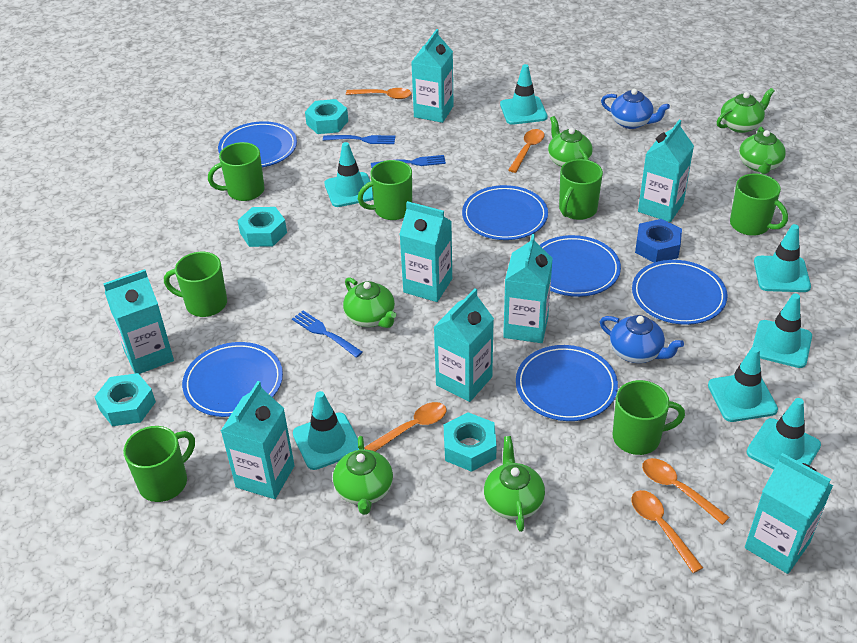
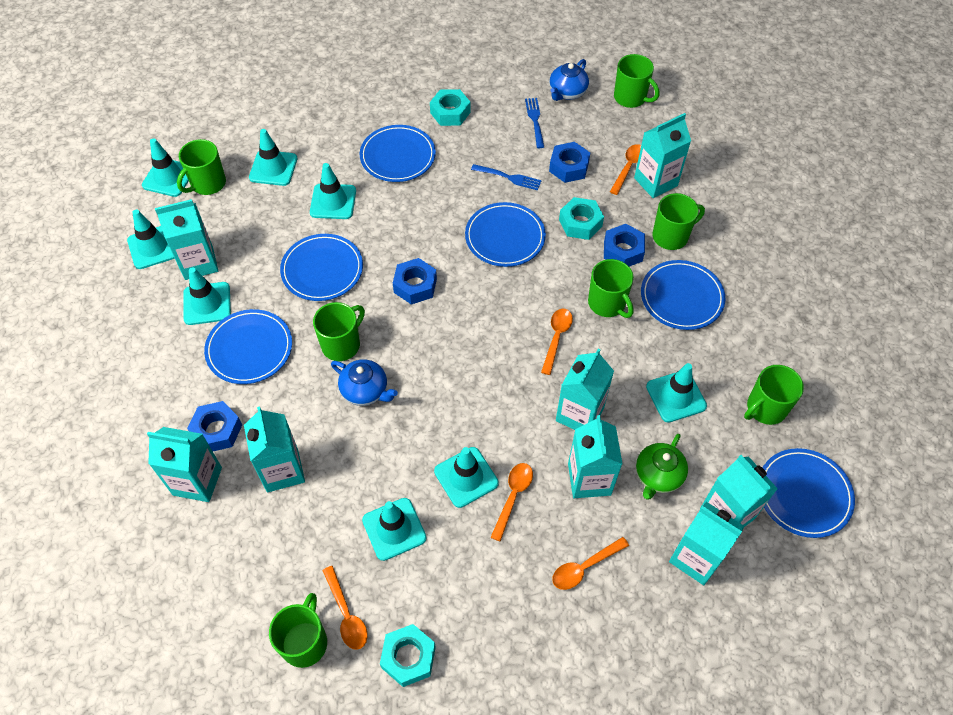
blue fork: 3 -> 2
blue nut: 1 -> 4
green teapot: 6 -> 1
turquoise nut: 4 -> 3
turquoise traffic cone: 7 -> 8

